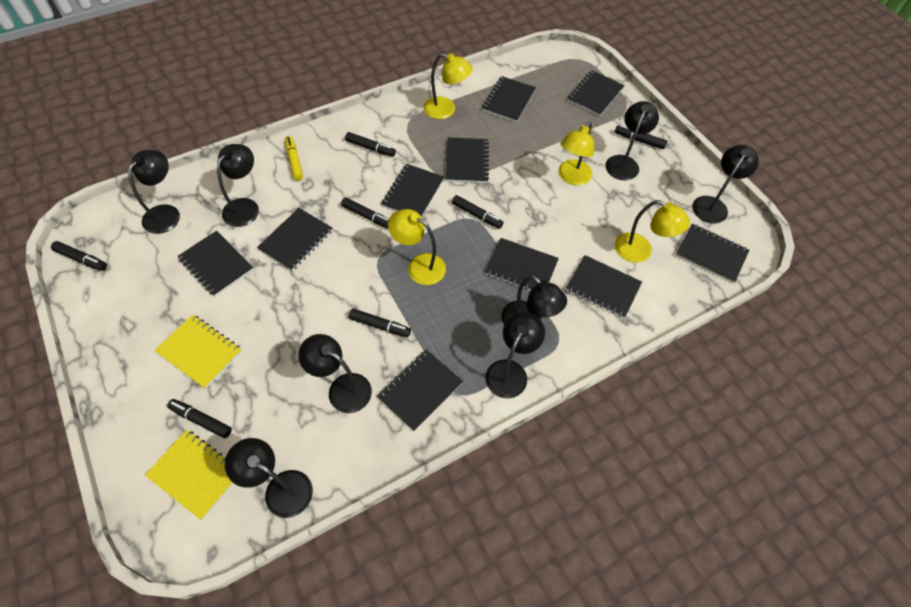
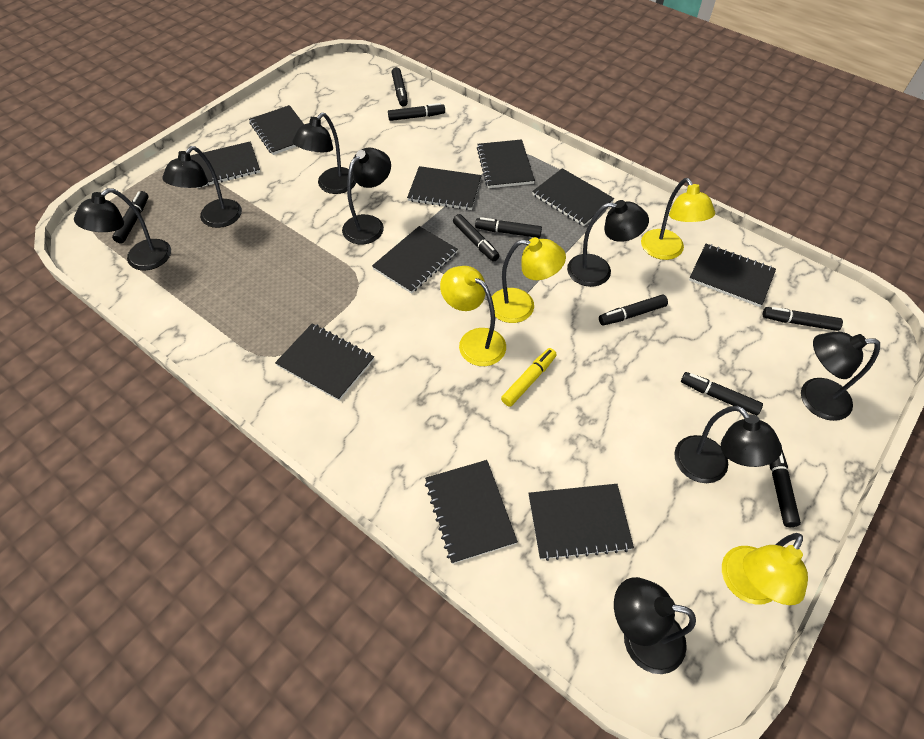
black marker: 7 -> 9
yellow notebook: 2 -> 0

